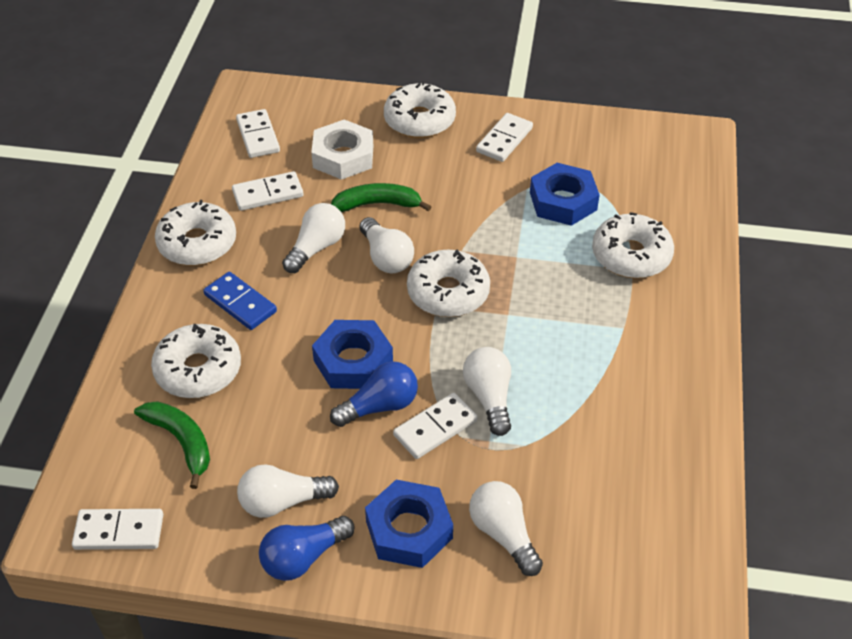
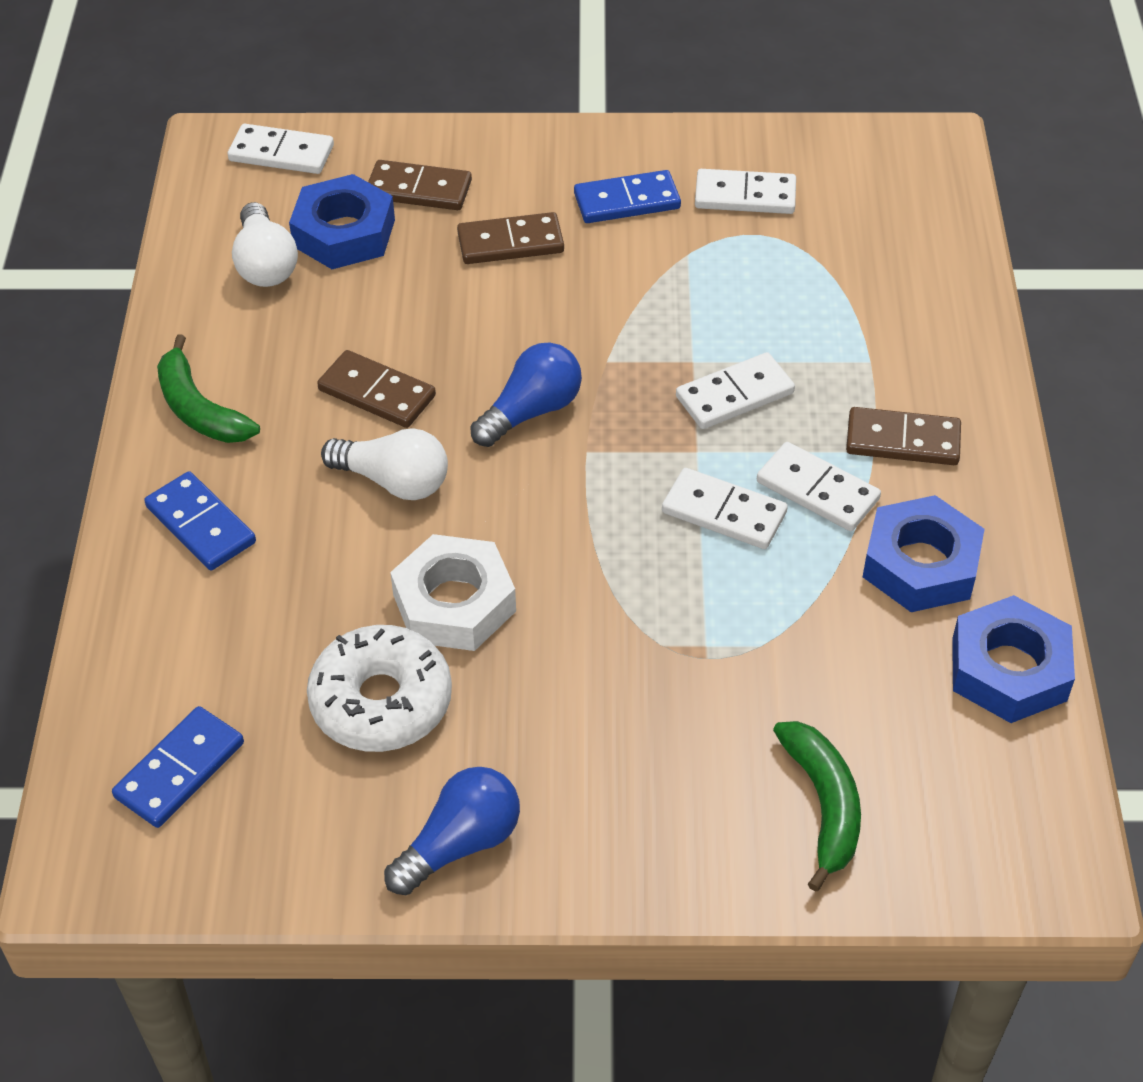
blue domino: 1 -> 3
brown domino: 0 -> 4
white donut: 5 -> 1
white light bulb: 5 -> 2

